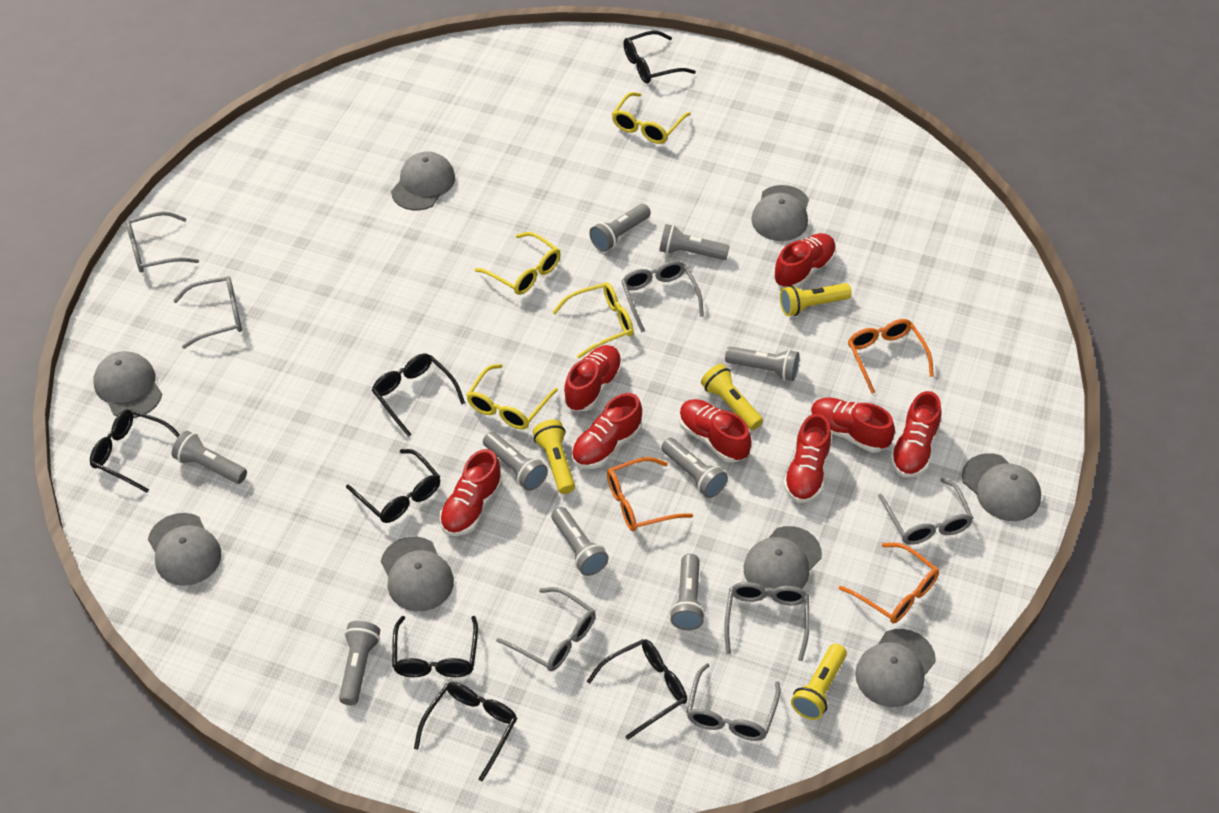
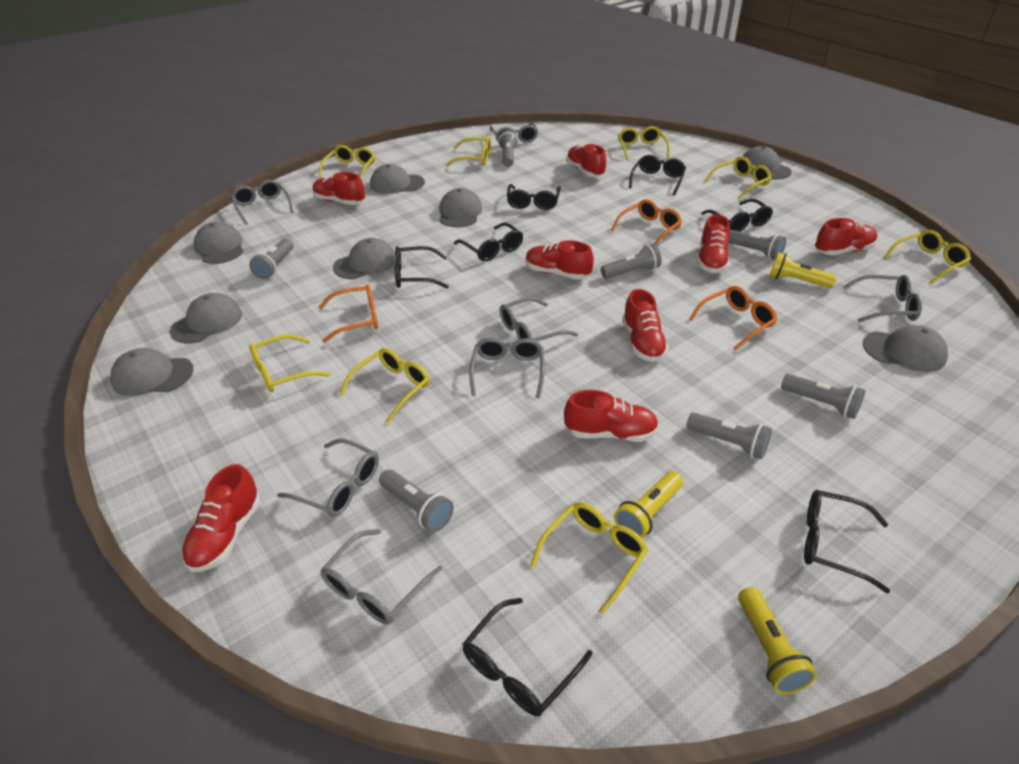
grey flashlight: 9 -> 7
yellow flashlight: 4 -> 3
yellow glasses: 4 -> 8

